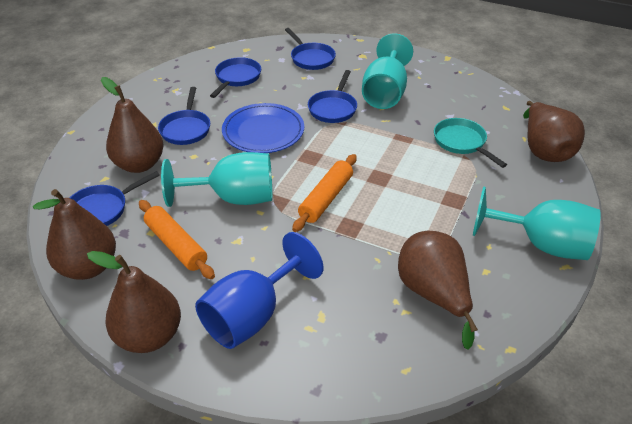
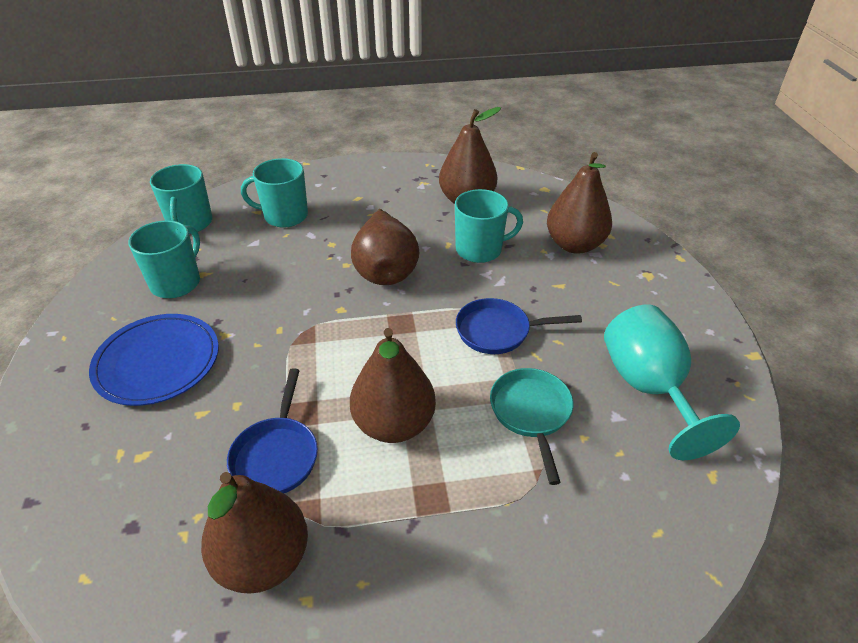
blue goblet: 1 -> 0
blue pan: 5 -> 2
orange rolling pin: 2 -> 0
turquoise goblet: 3 -> 1
turquoise mug: 0 -> 4

